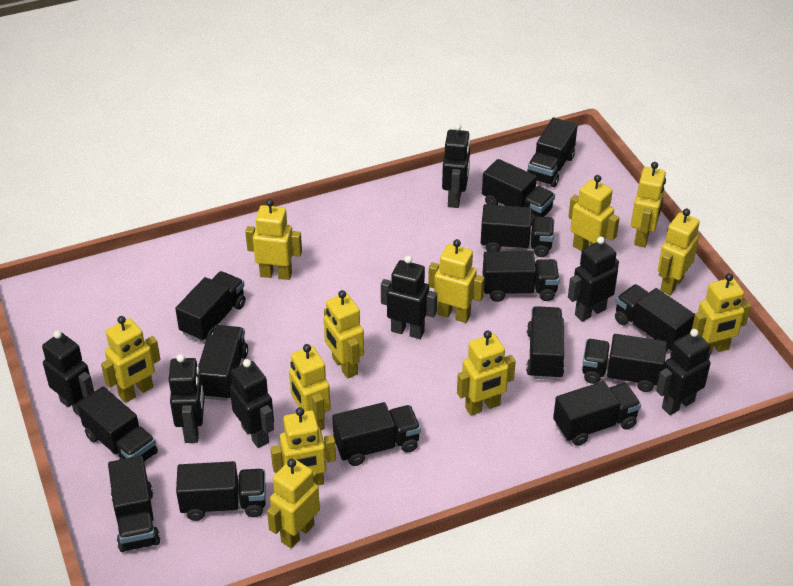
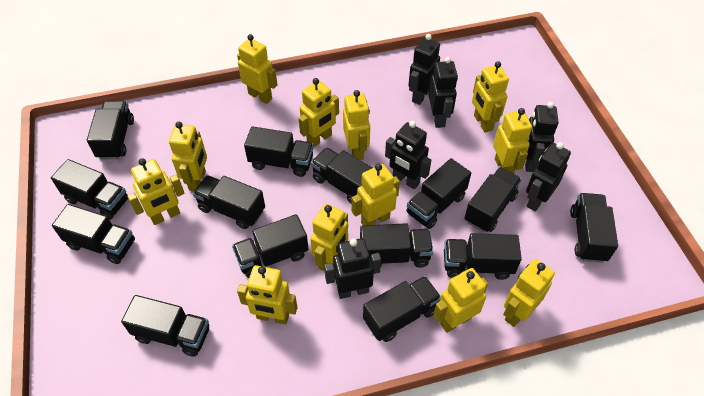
black robot: 7 -> 6

